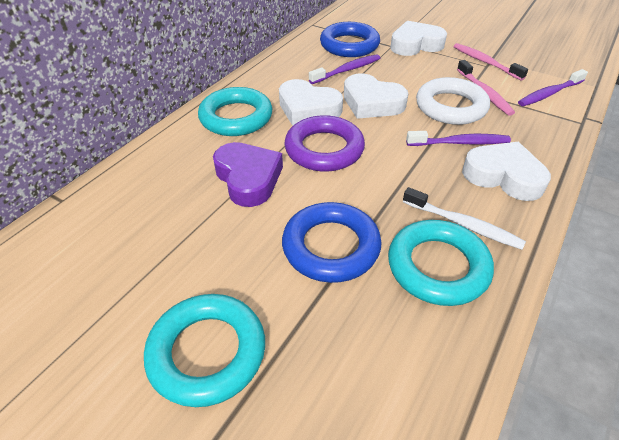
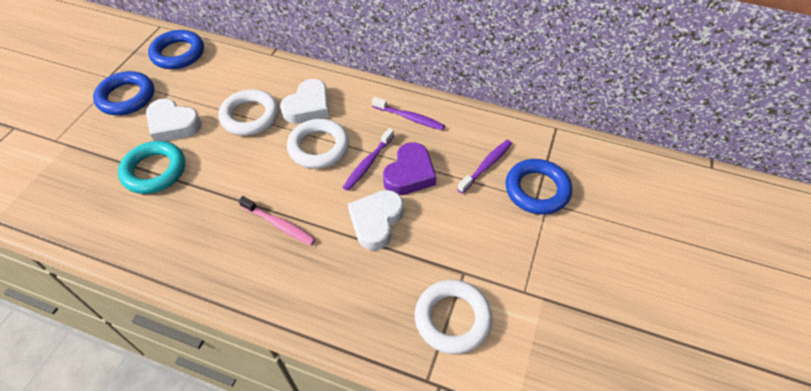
blue ring: 2 -> 3
pink toothbrush: 2 -> 1
purple ring: 1 -> 0
turquoise ring: 3 -> 1
white heart: 4 -> 3
white ring: 1 -> 3
white toothbrush: 1 -> 0

